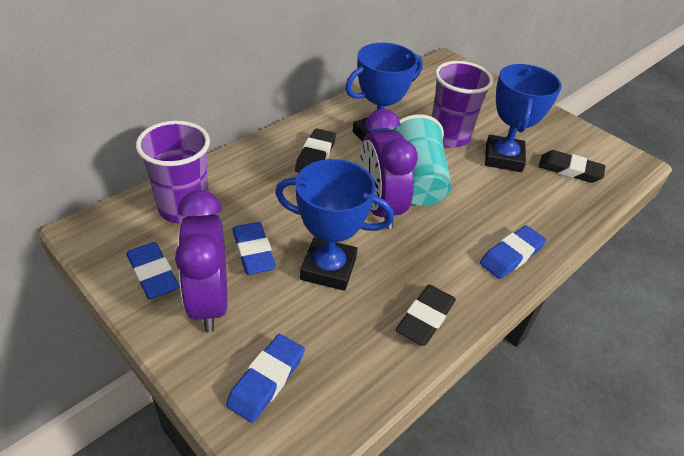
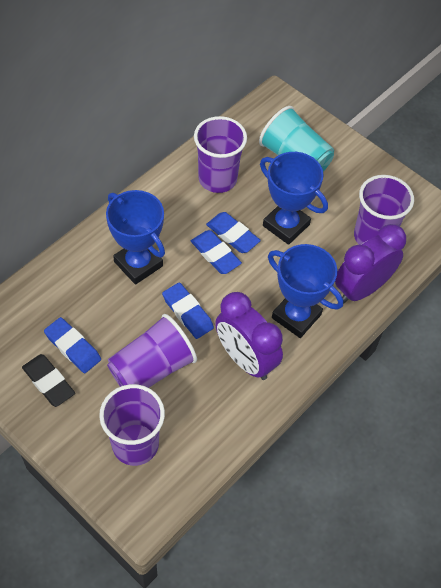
black eraser: 3 -> 1
purple cup: 2 -> 4

